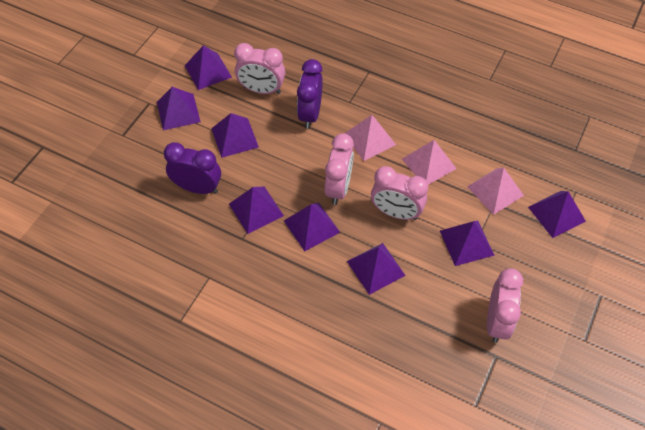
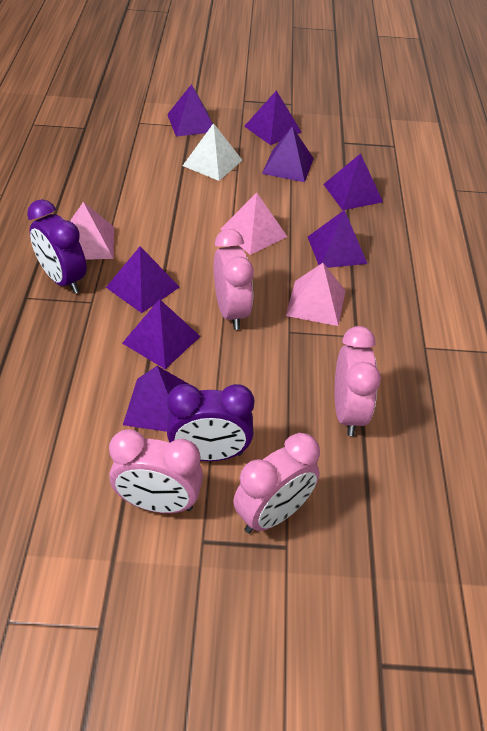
white pyramid: 0 -> 1

